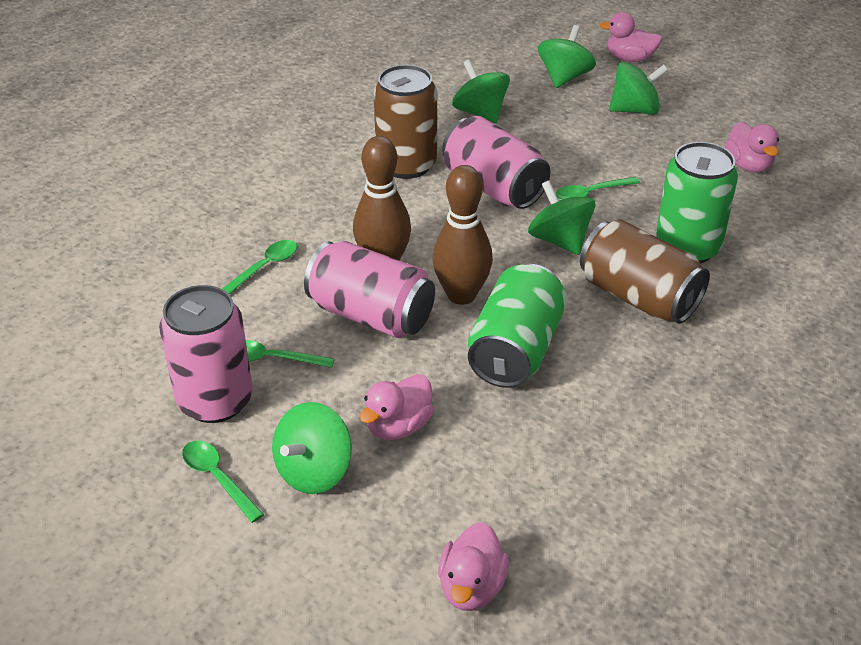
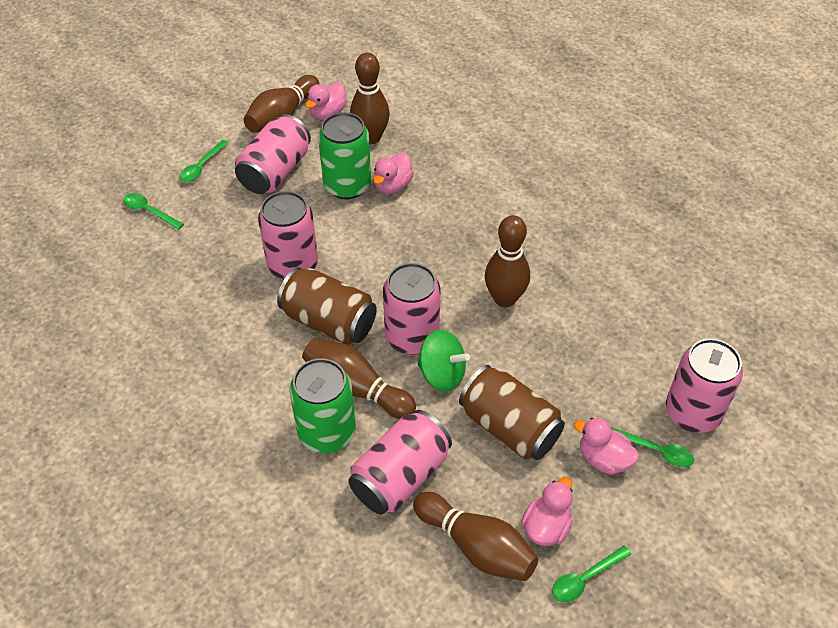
brown bowling pin: 2 -> 5
green spinning top: 5 -> 1
pink can: 3 -> 5

